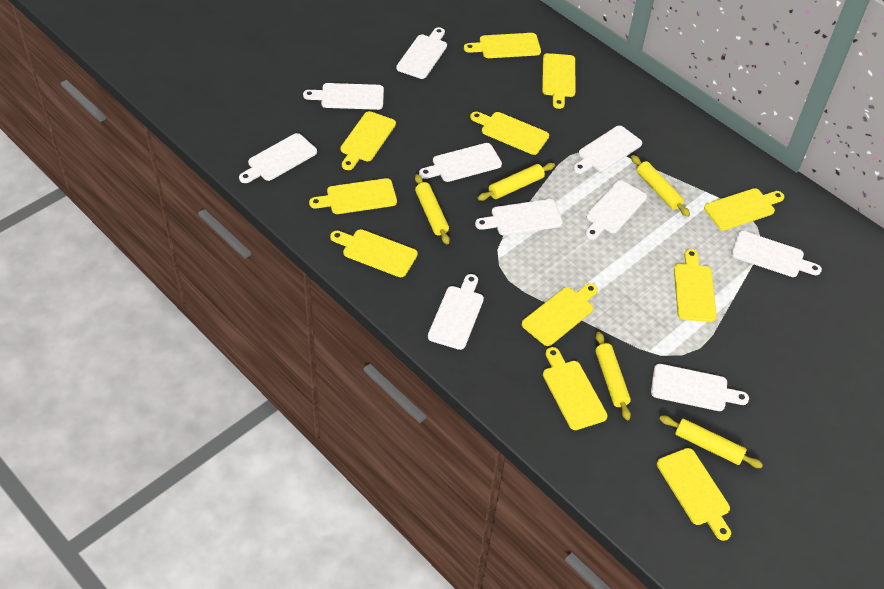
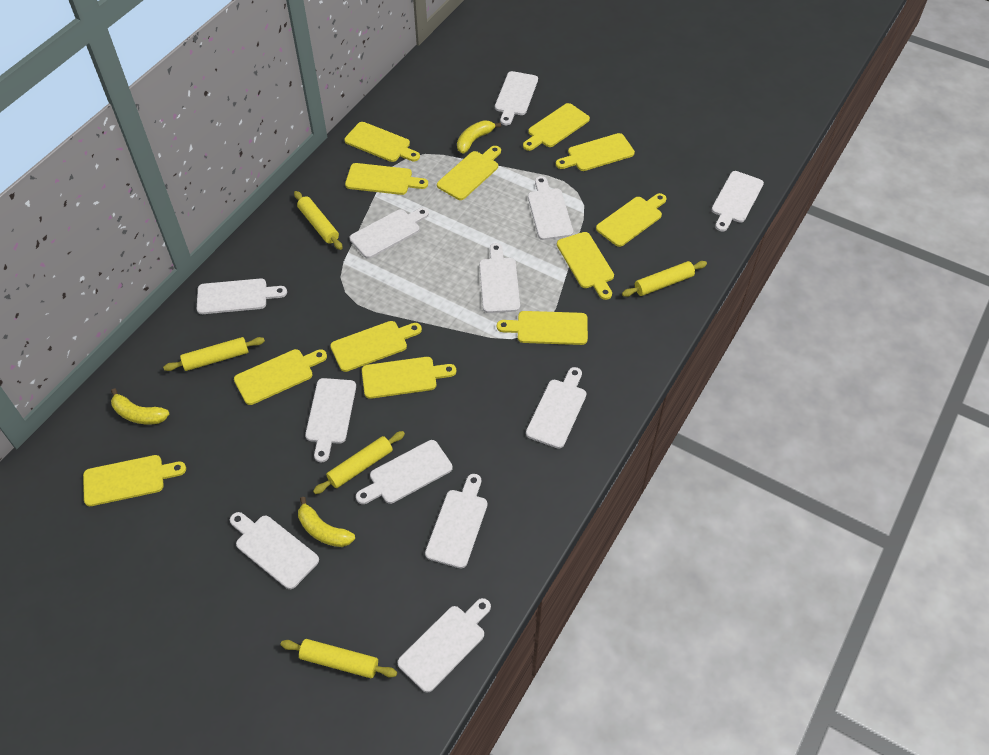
white cutting board: 10 -> 12
yellow banana: 0 -> 3
yellow cutting board: 11 -> 12

